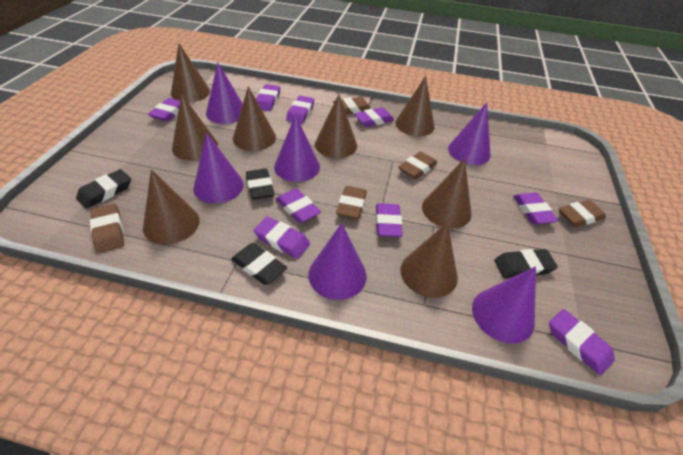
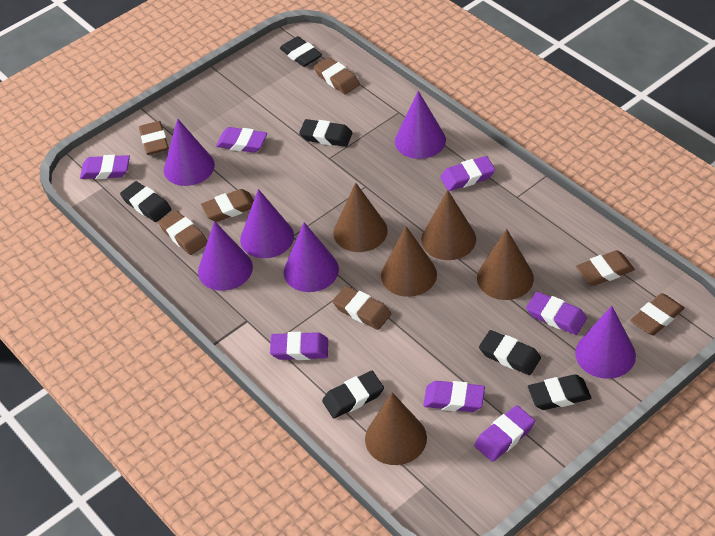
black eraser: 4 -> 6
brown cone: 8 -> 5
brown eraser: 5 -> 7
purple eraser: 9 -> 7

